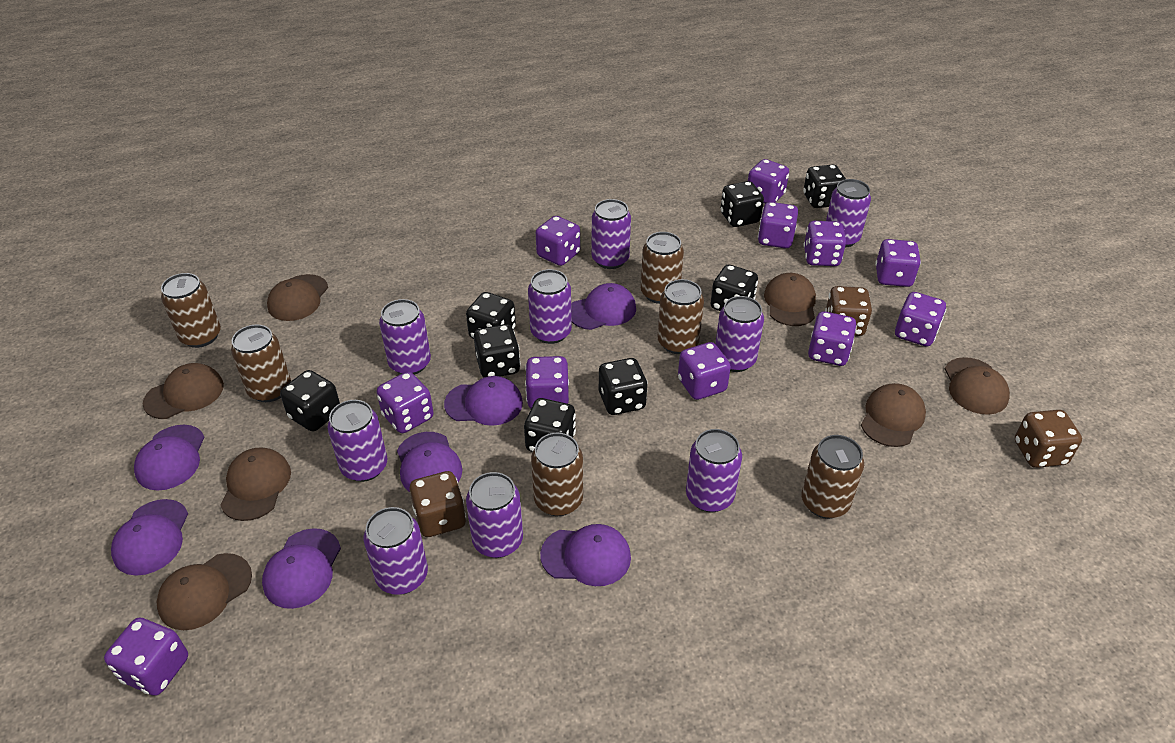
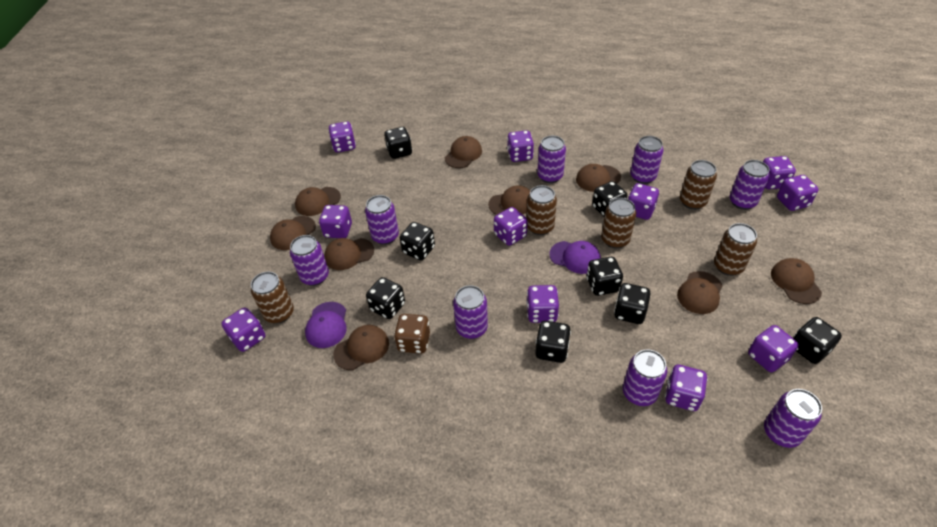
brown can: 6 -> 5
brown cap: 7 -> 9
brown dice: 3 -> 1
purple can: 9 -> 8
purple cap: 7 -> 2

